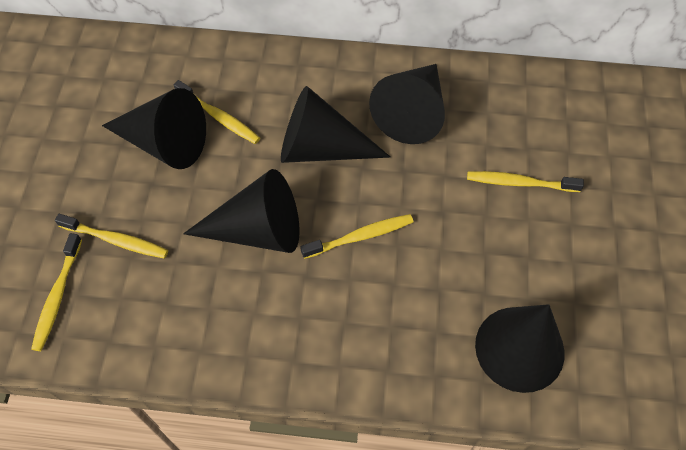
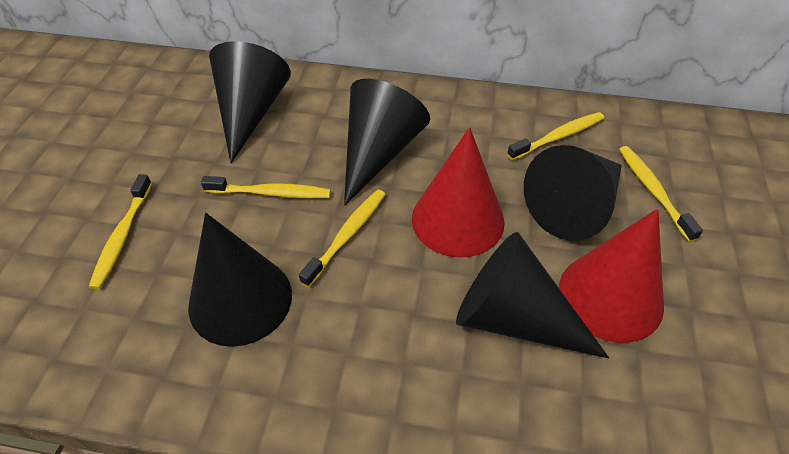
red cone: 0 -> 2

